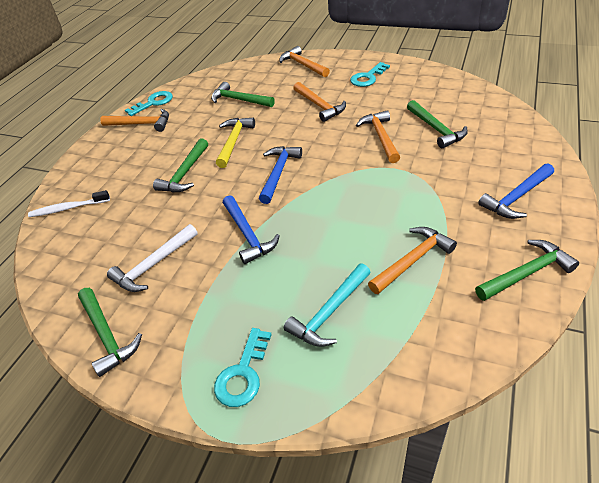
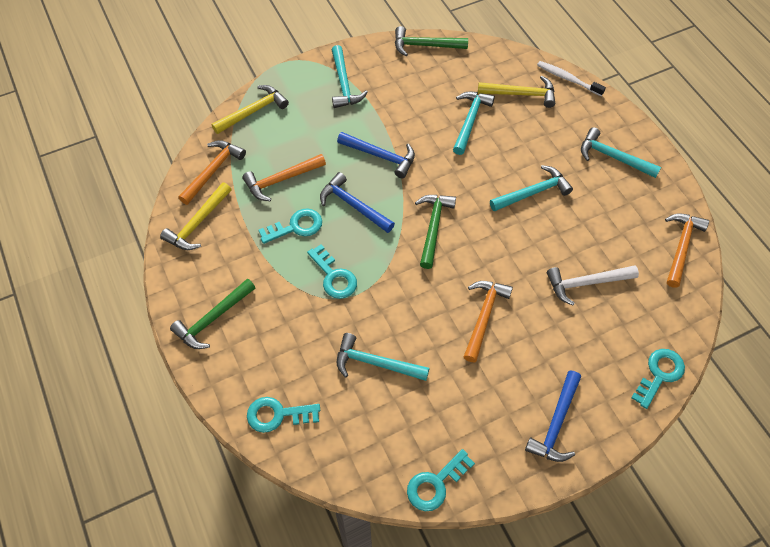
green hammer: 5 -> 3
orange hammer: 5 -> 4
turquoise hammer: 1 -> 5
turquoise key: 3 -> 5
yellow hammer: 1 -> 3

